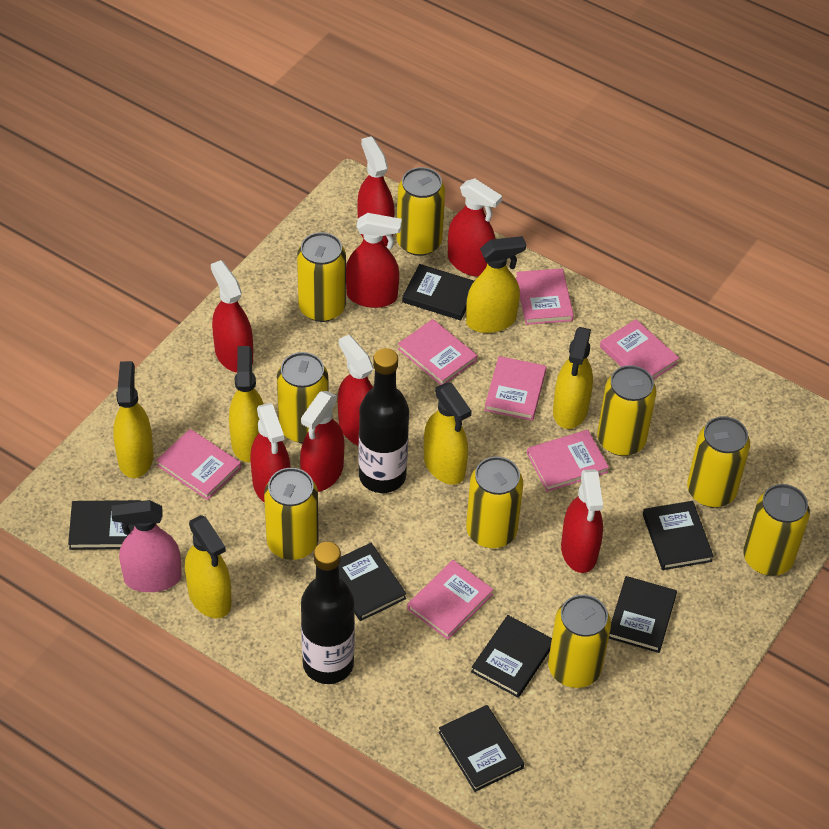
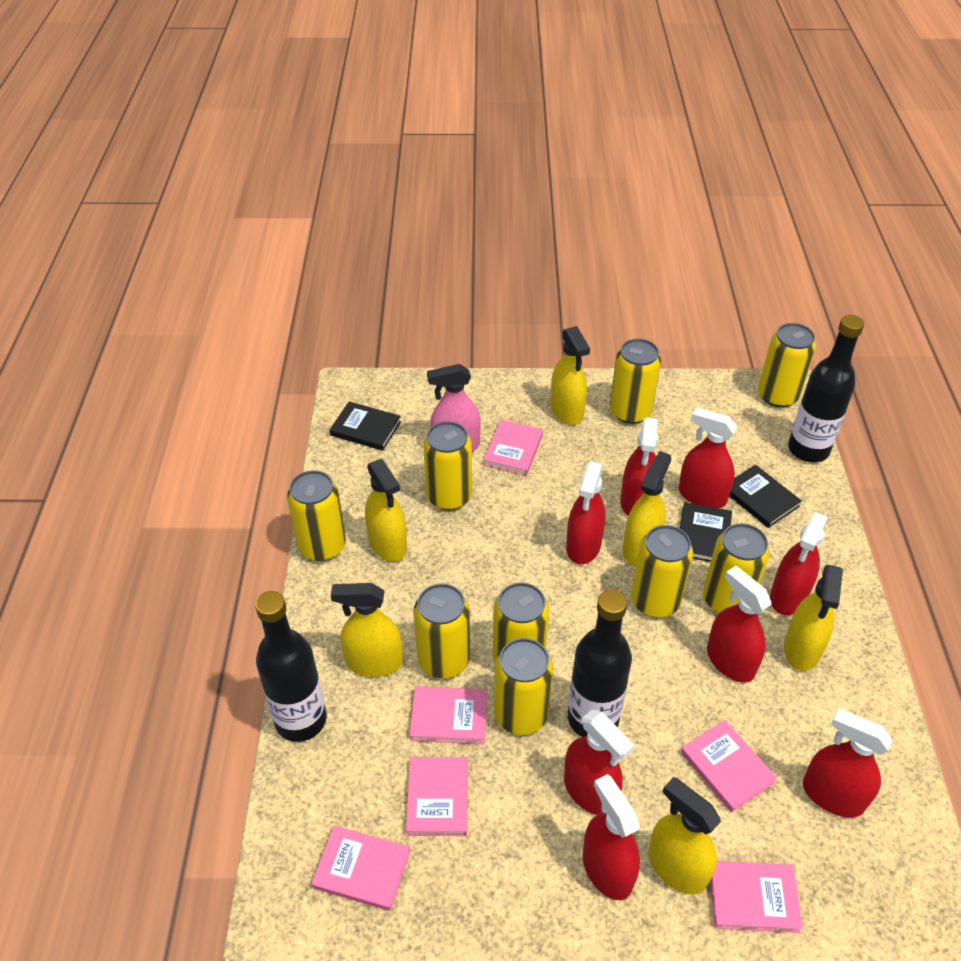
black book: 7 -> 3
black bottle: 2 -> 3
pink book: 7 -> 6

